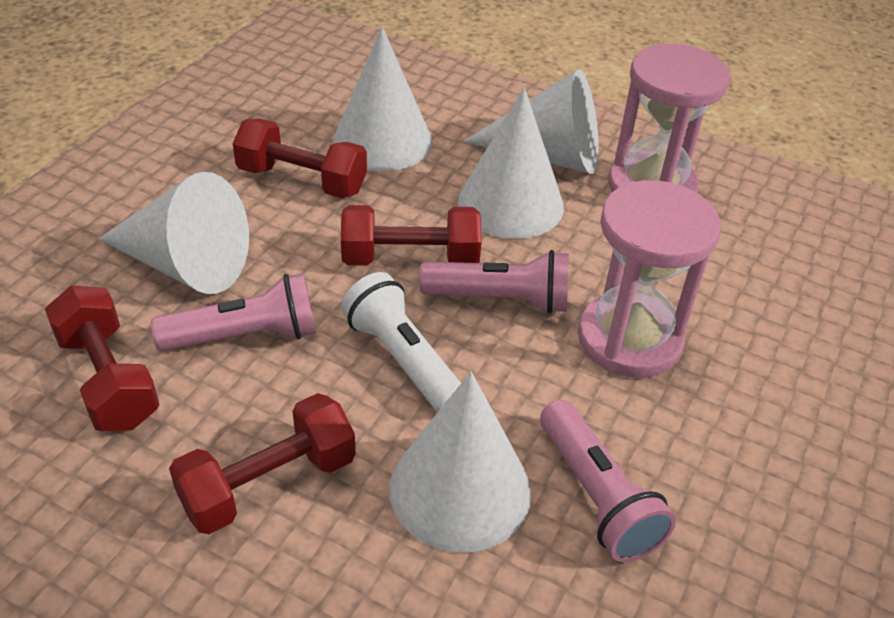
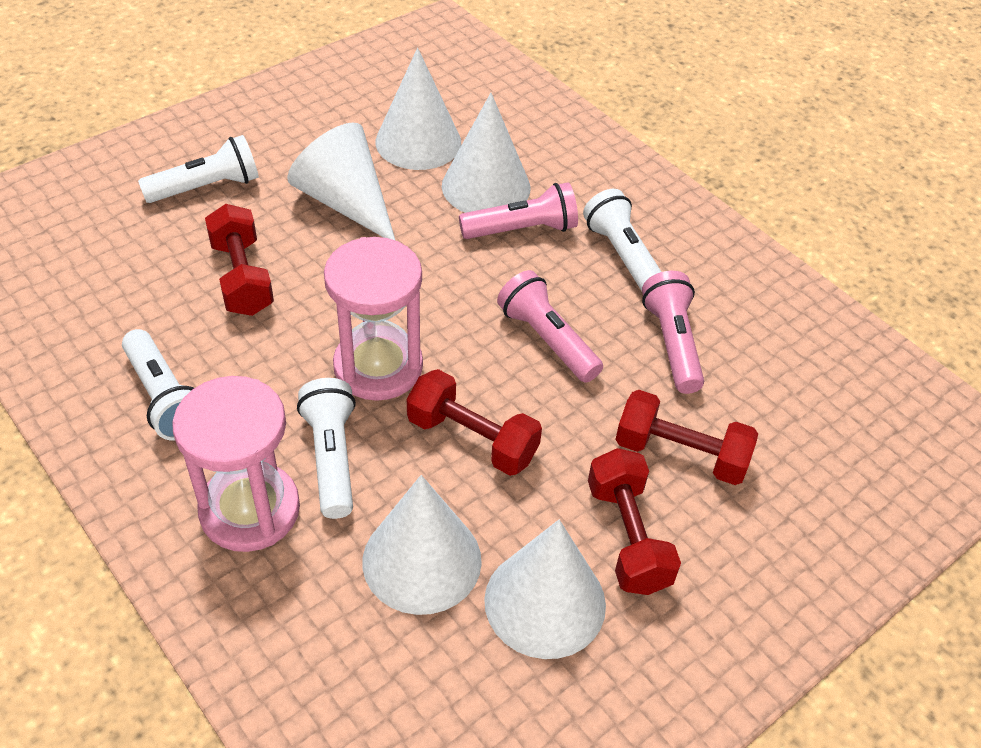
white flashlight: 1 -> 4

